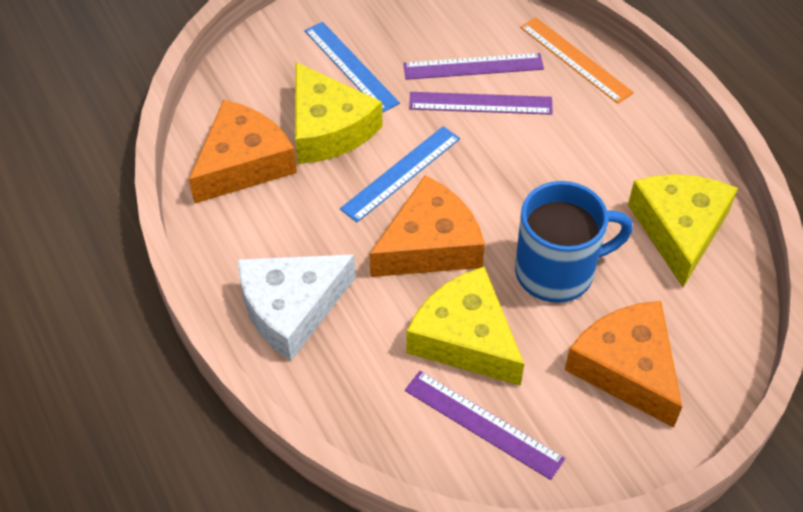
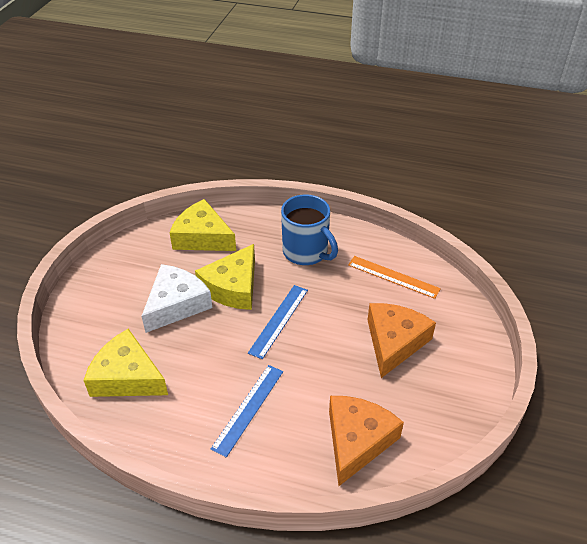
orange cheese: 3 -> 2
purple ruler: 3 -> 0

